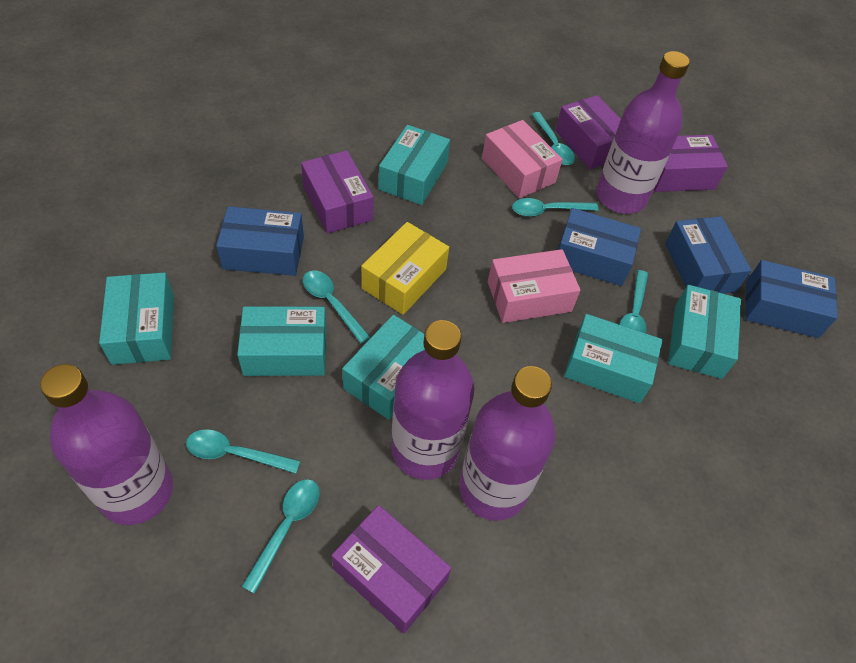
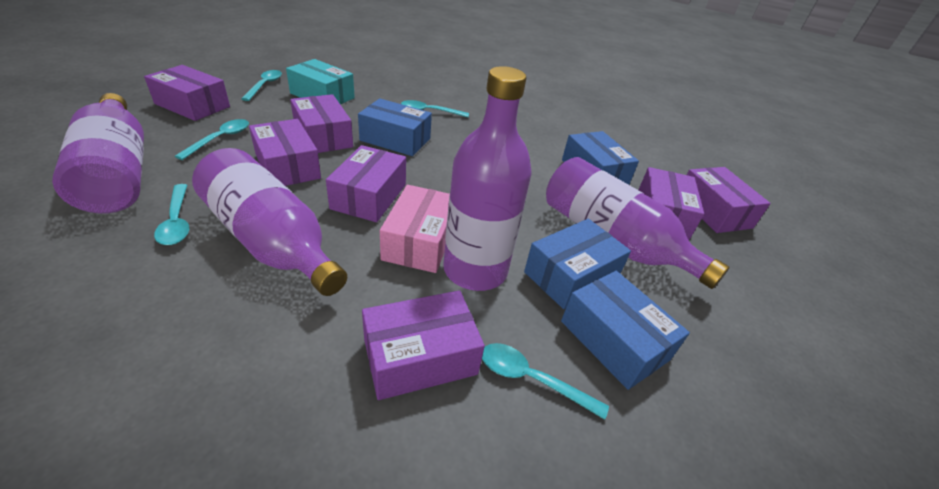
pink box: 2 -> 1
purple box: 4 -> 7
turquoise box: 6 -> 1
turquoise spoon: 6 -> 5
yellow box: 1 -> 0

